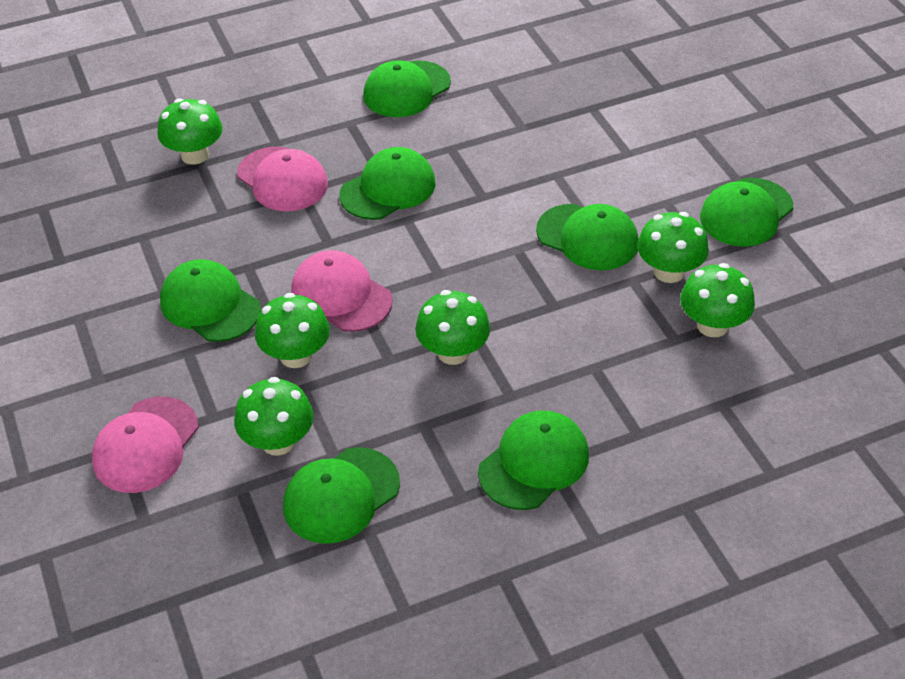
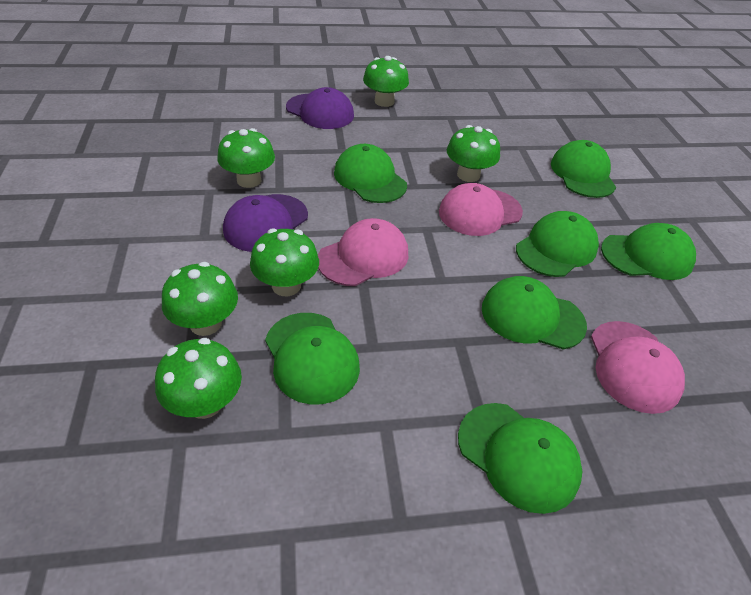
purple cap: 0 -> 2

